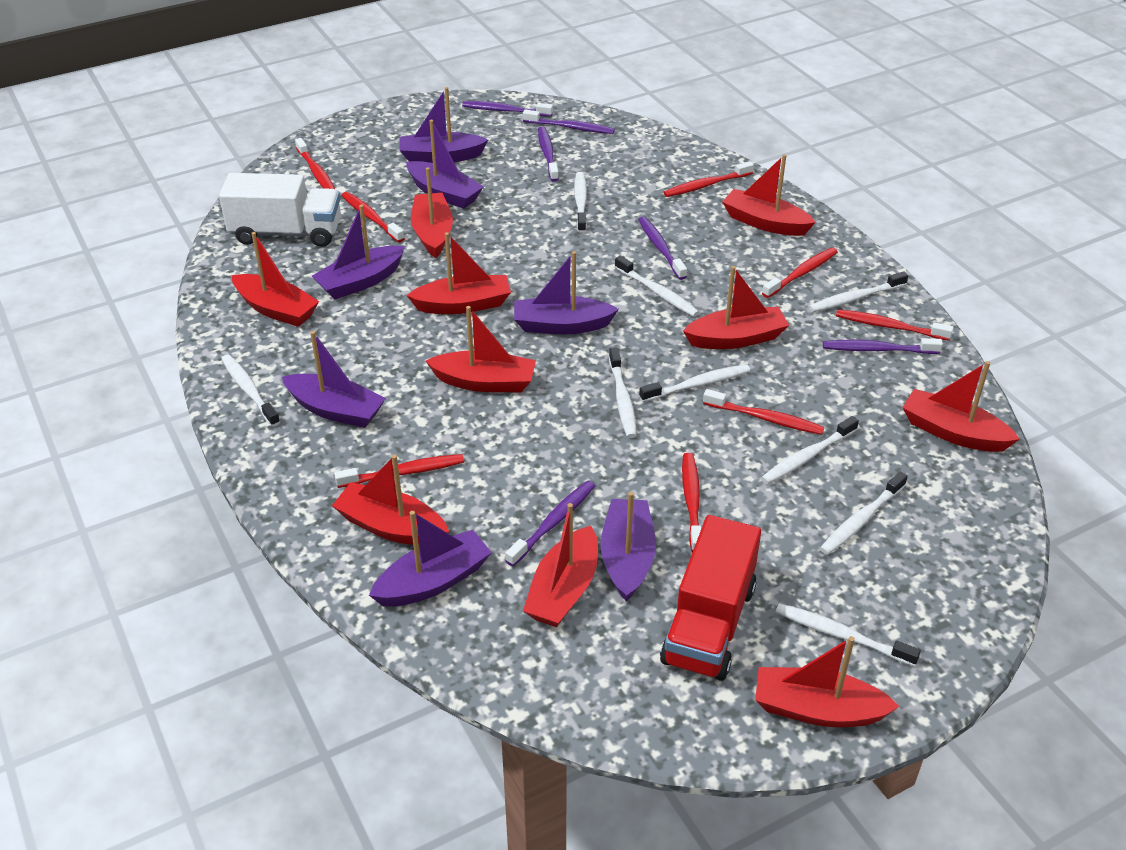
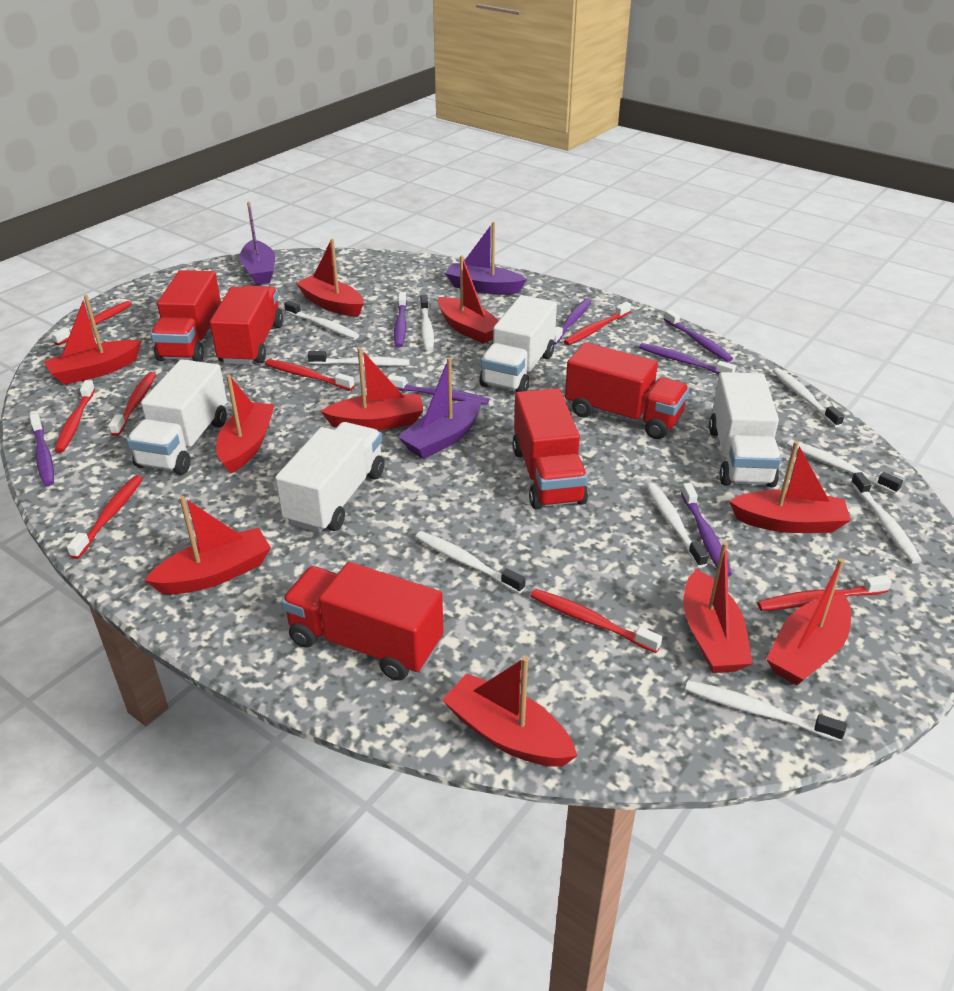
purple boat: 7 -> 3
purple toothbrush: 6 -> 7
red truck: 1 -> 5
white truck: 1 -> 4

